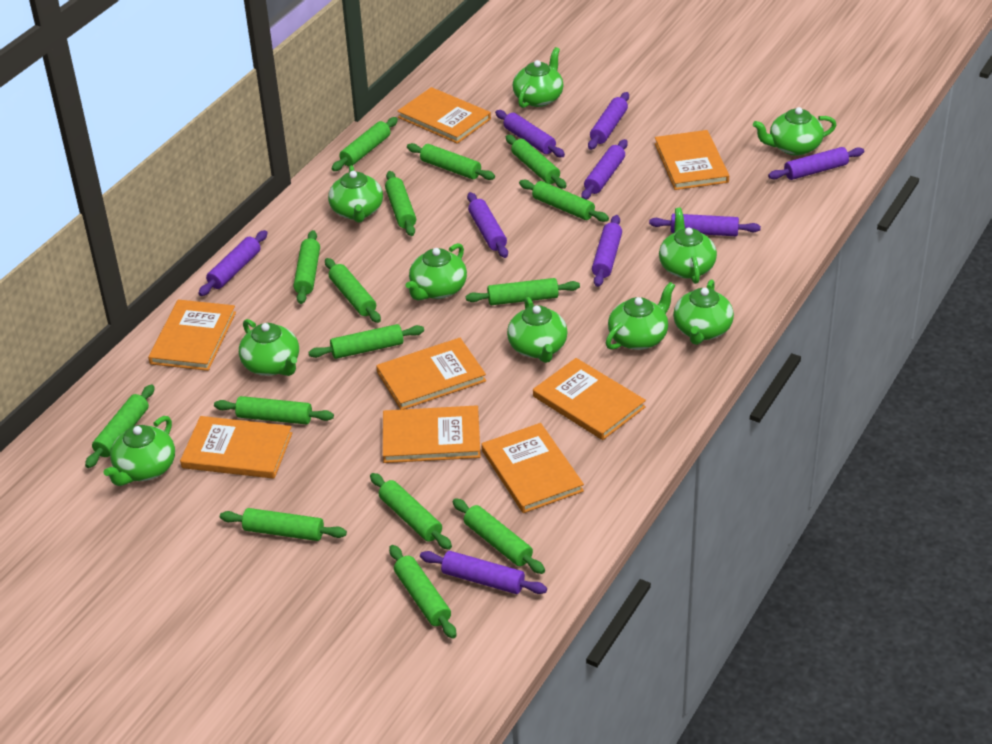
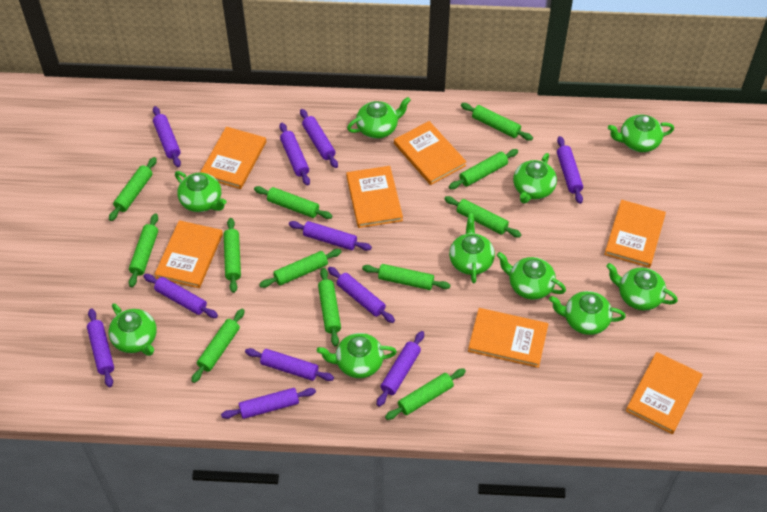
green rolling pin: 15 -> 12
orange book: 8 -> 7
purple rolling pin: 9 -> 11

